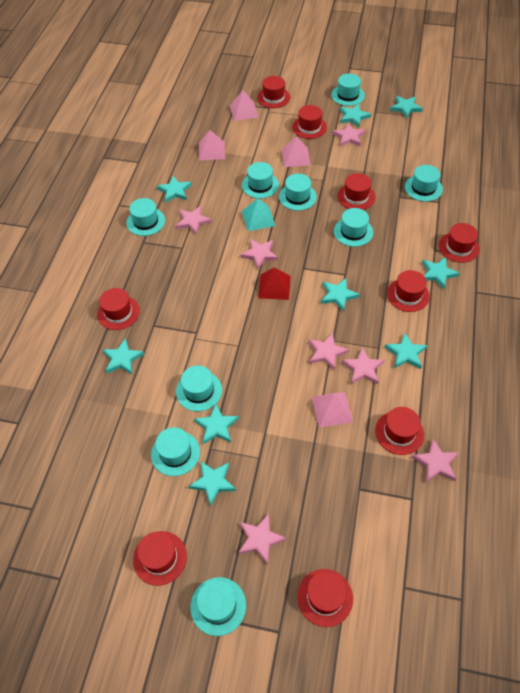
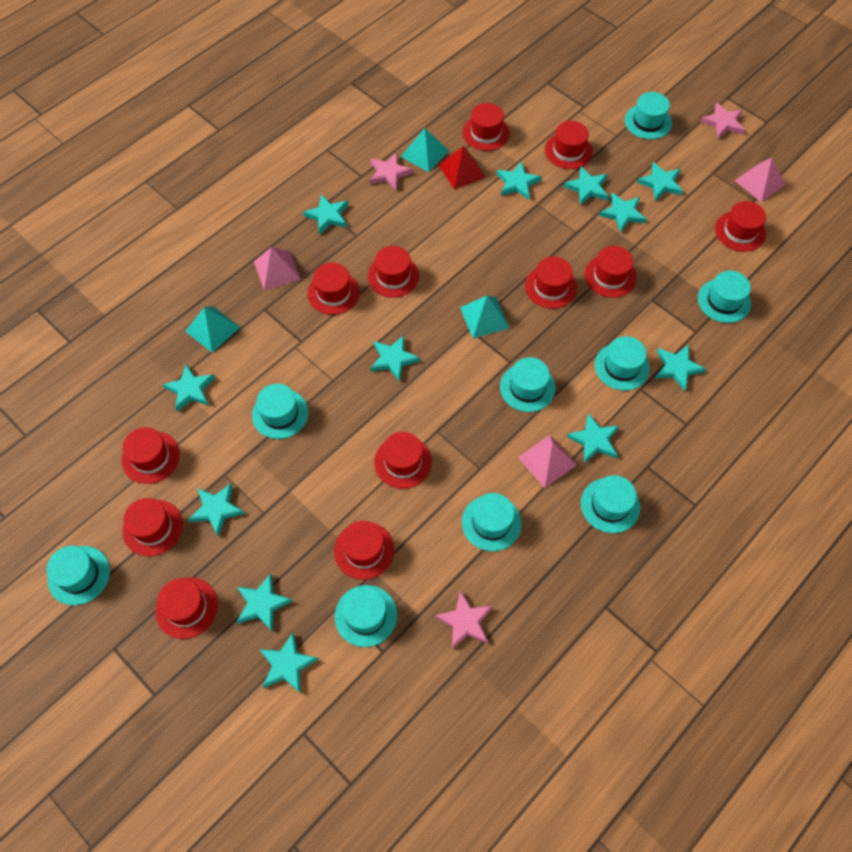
pink pyramid: 4 -> 3
pink star: 7 -> 3
red hat: 9 -> 12
turquoise pyramid: 1 -> 3
turquoise star: 9 -> 12

